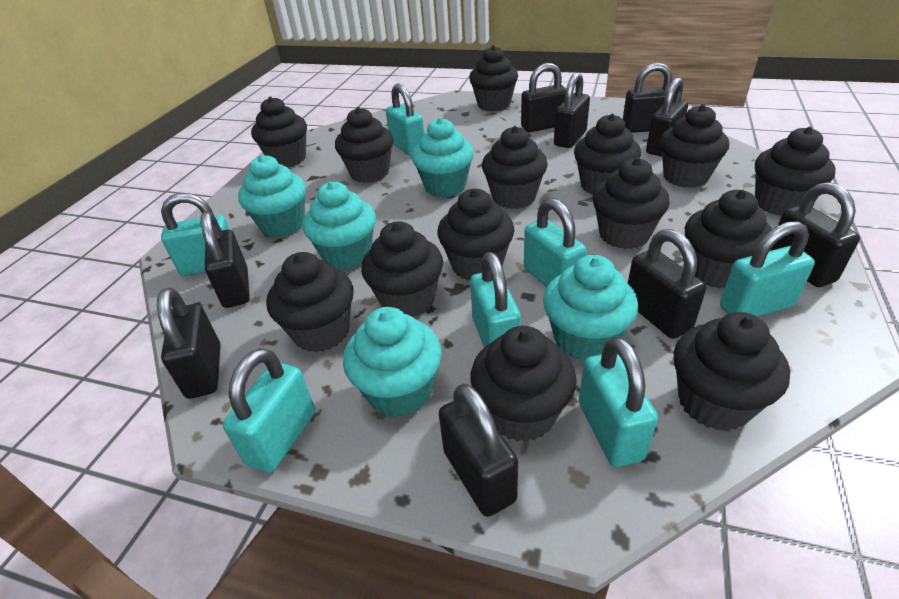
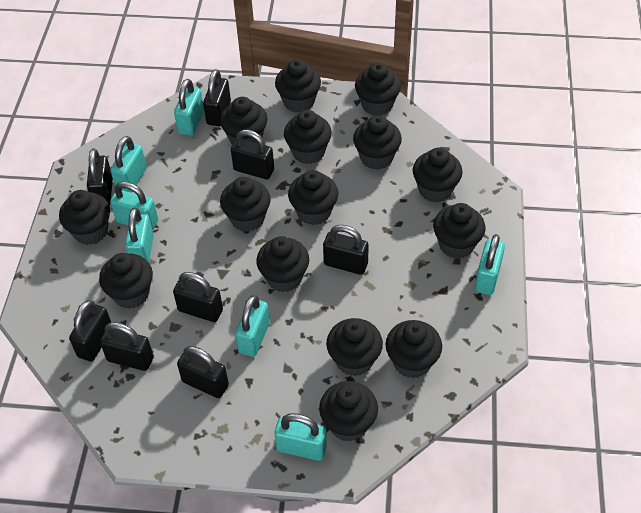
black cupcake: 14 -> 15
black padlock: 9 -> 8
turquoise cupcake: 5 -> 0

